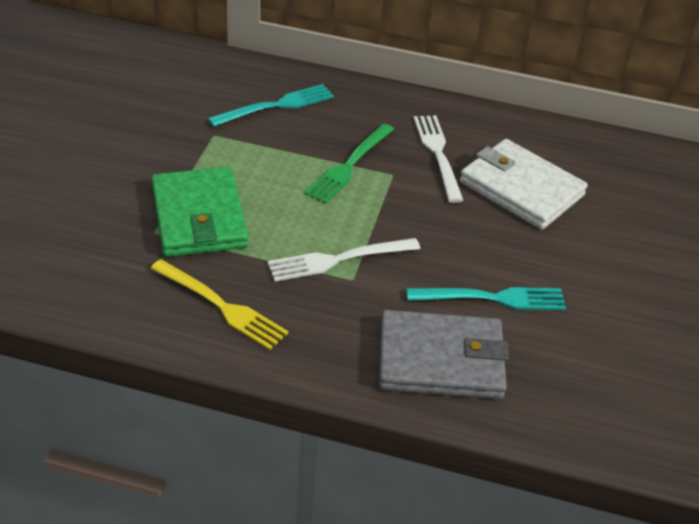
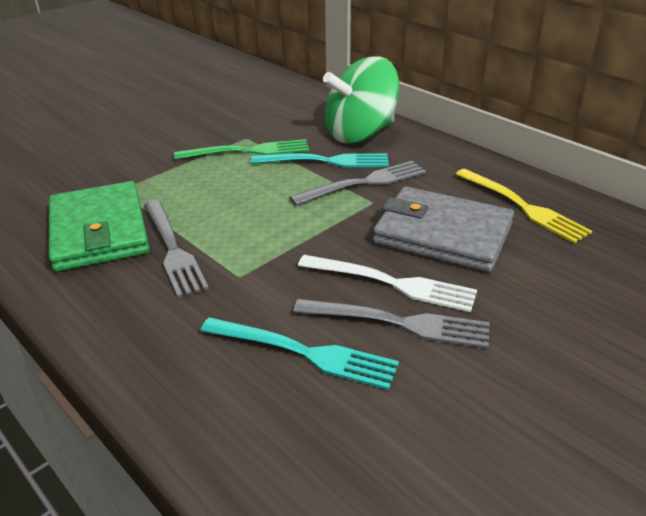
green spinning top: 0 -> 1
grey fork: 0 -> 3
white fork: 2 -> 1
white wallet: 1 -> 0

